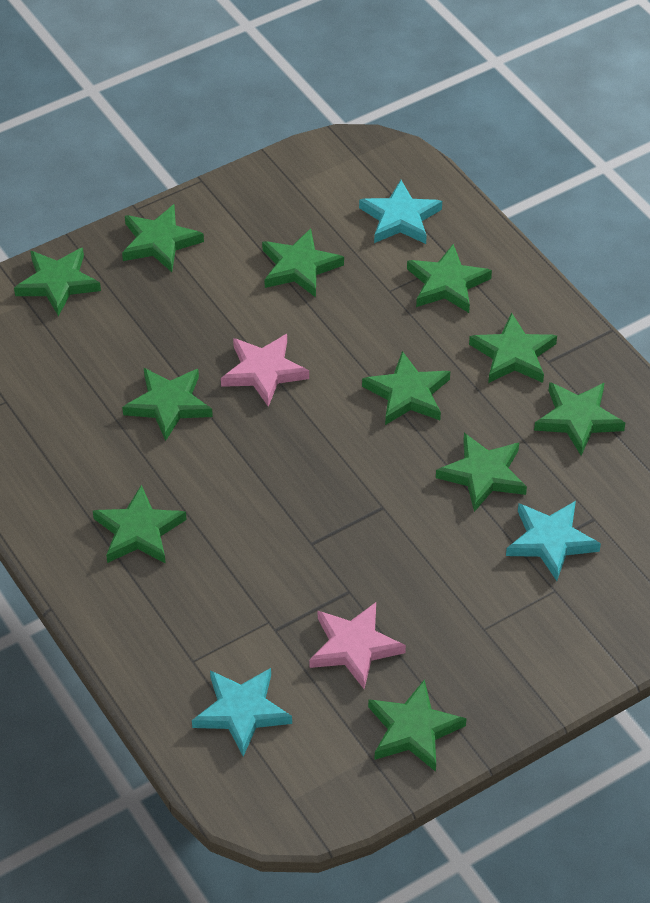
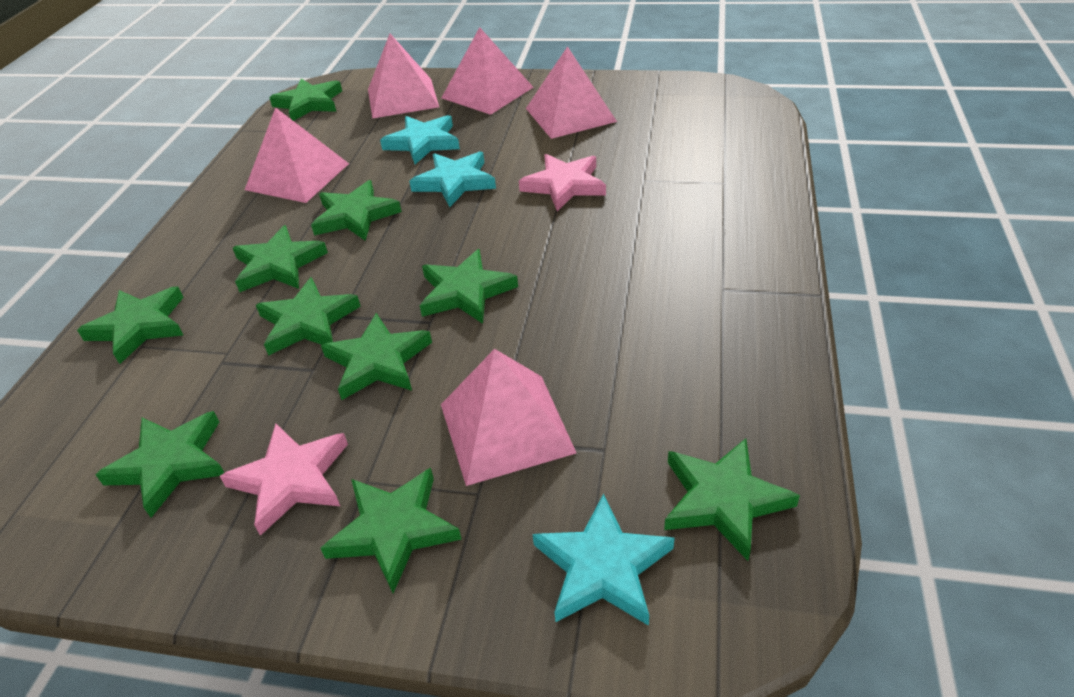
green star: 11 -> 10
pink pyramid: 0 -> 5

